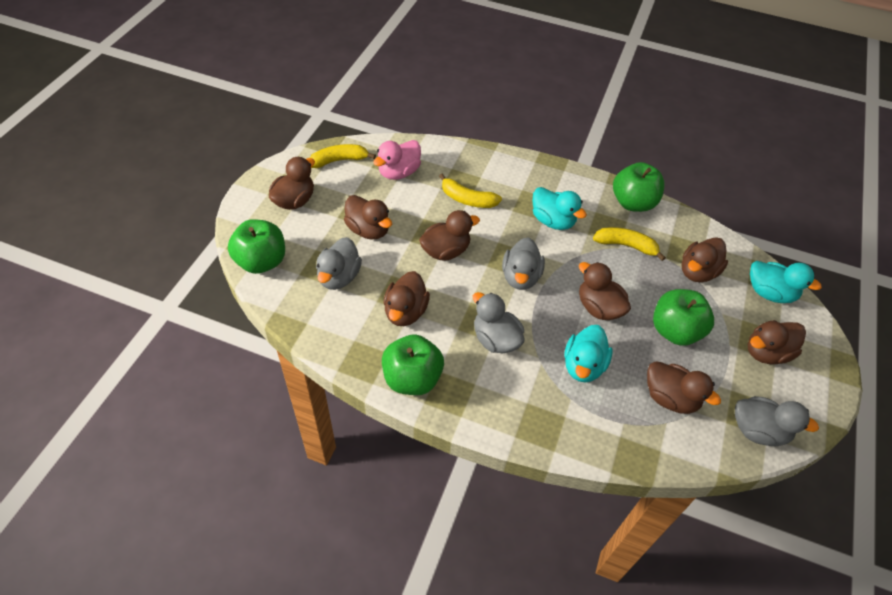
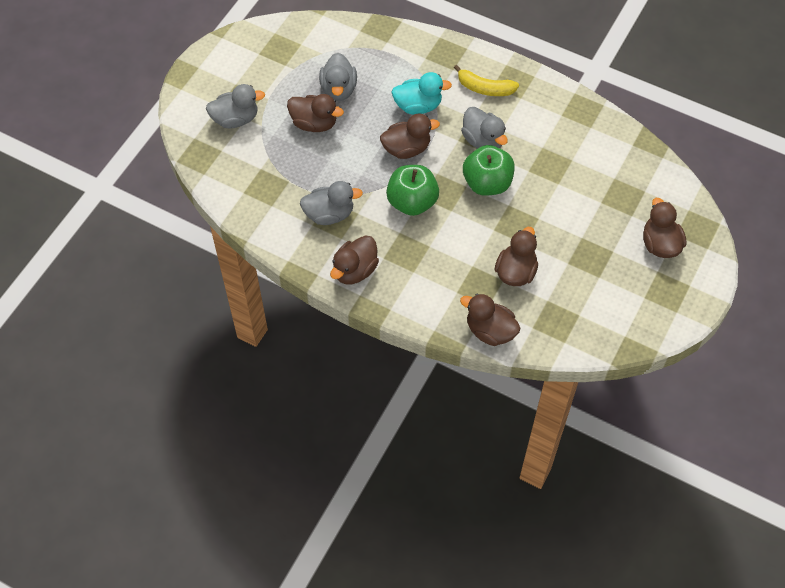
brown duck: 8 -> 6
green apple: 4 -> 2
pink duck: 1 -> 0
turquoise duck: 3 -> 1
yellow banana: 3 -> 1

